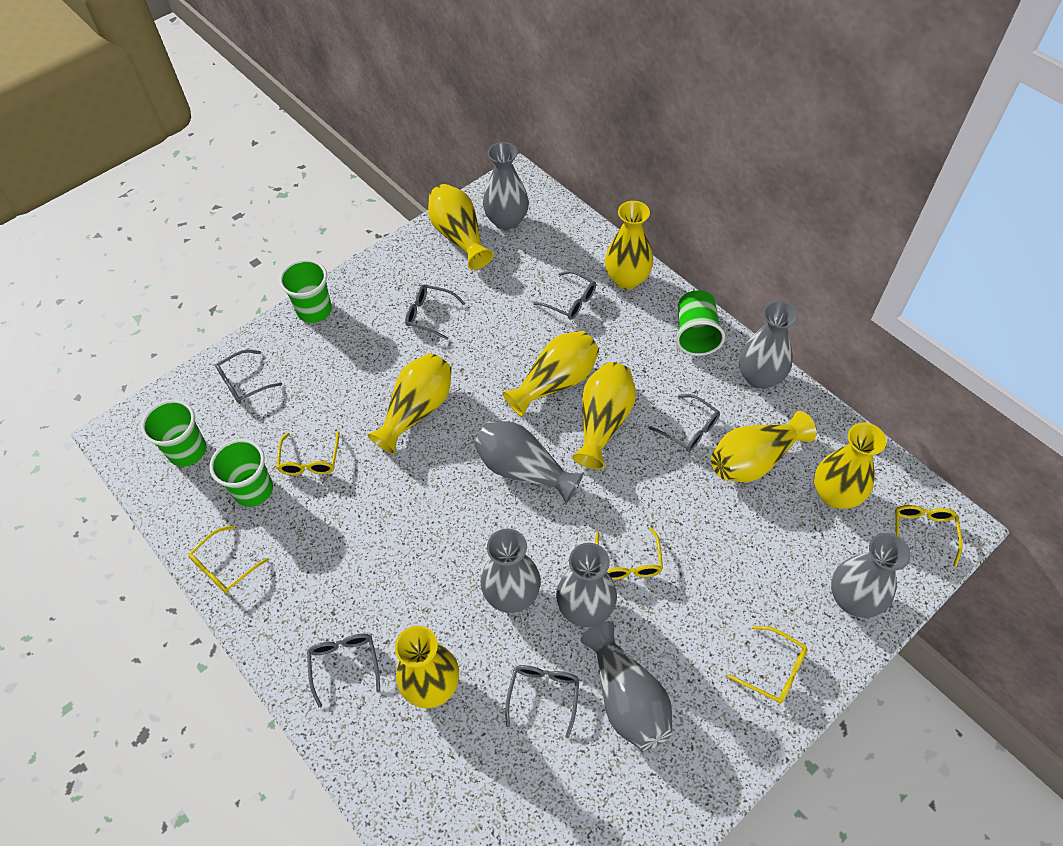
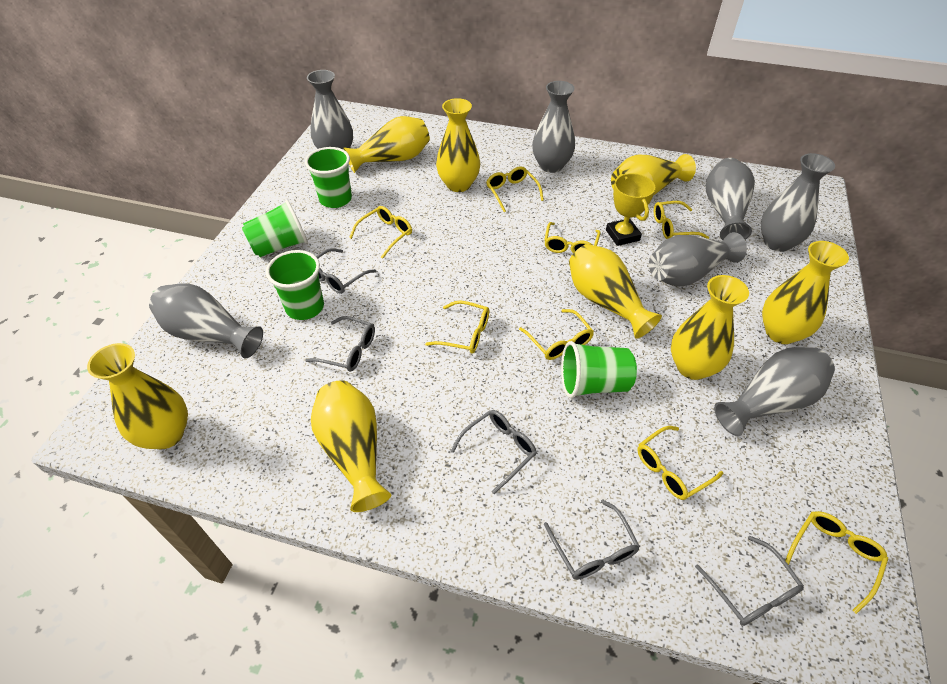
grey glasses: 6 -> 5
yellow glasses: 5 -> 8
yellow trophy: 0 -> 1

